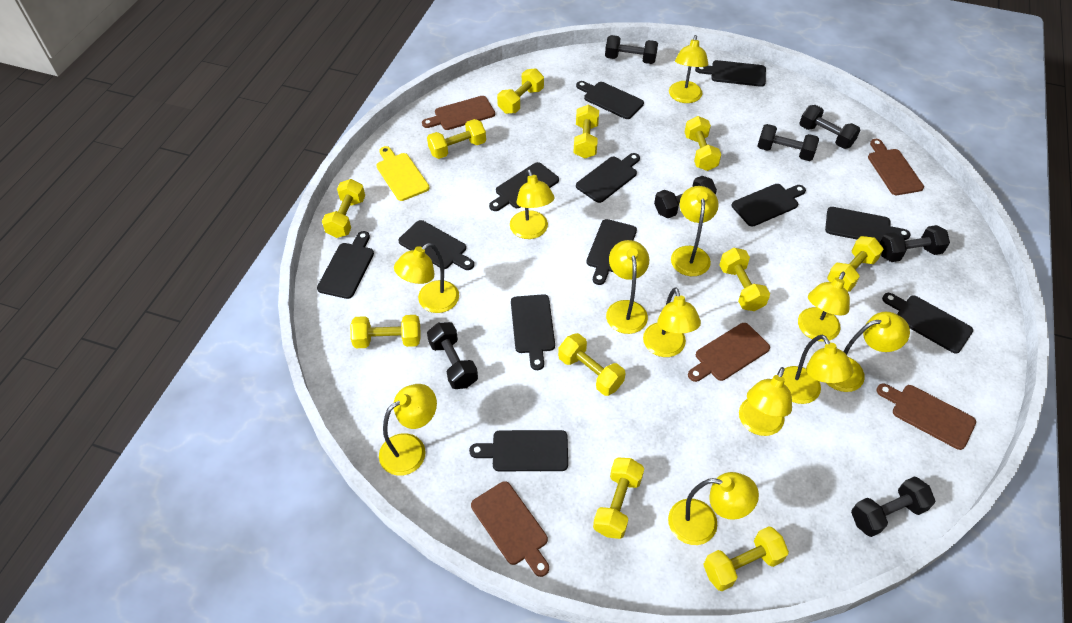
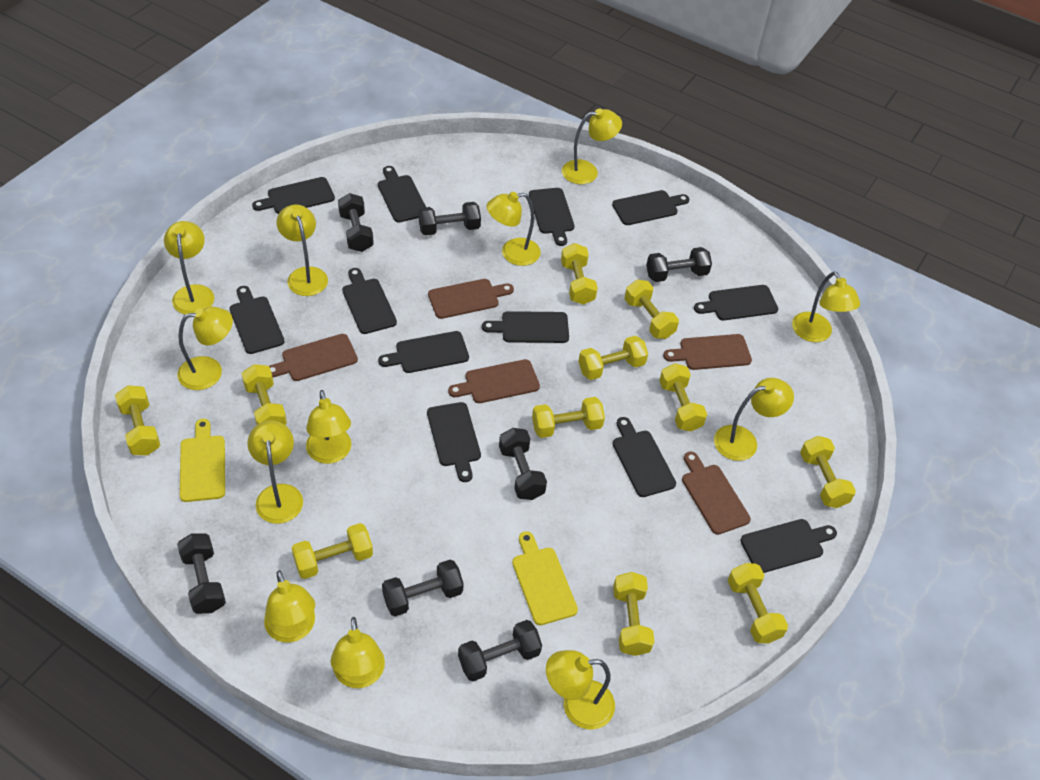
yellow cutting board: 1 -> 2

